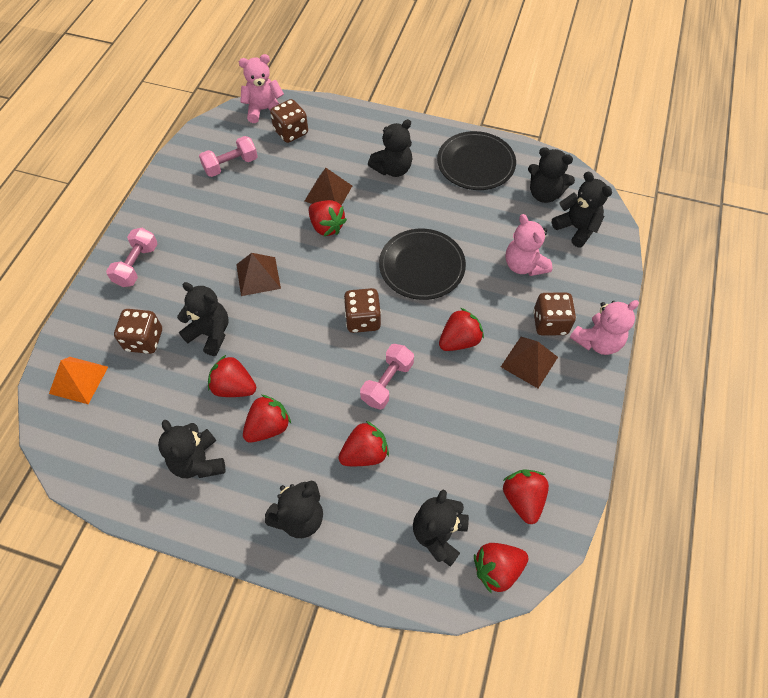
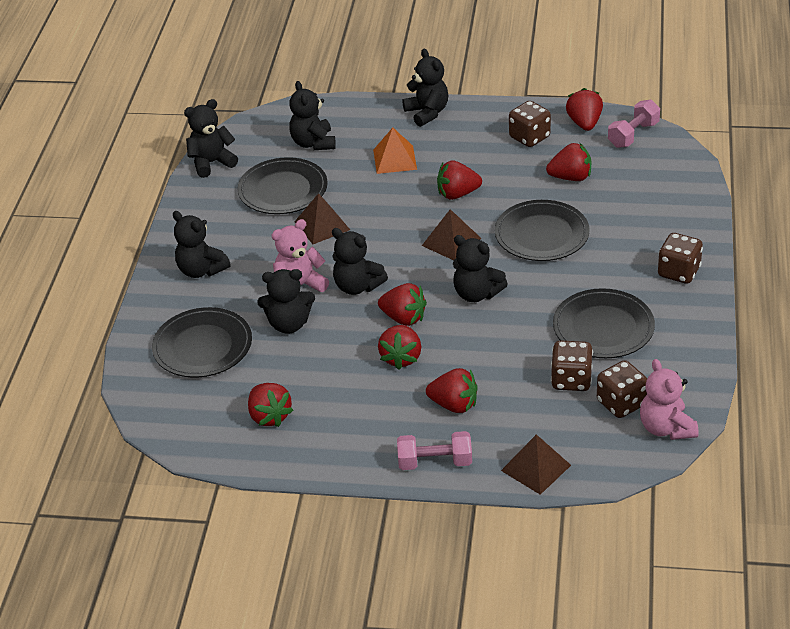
black plate: 2 -> 4
pink dumbbell: 3 -> 2
pink teddy bear: 3 -> 2

